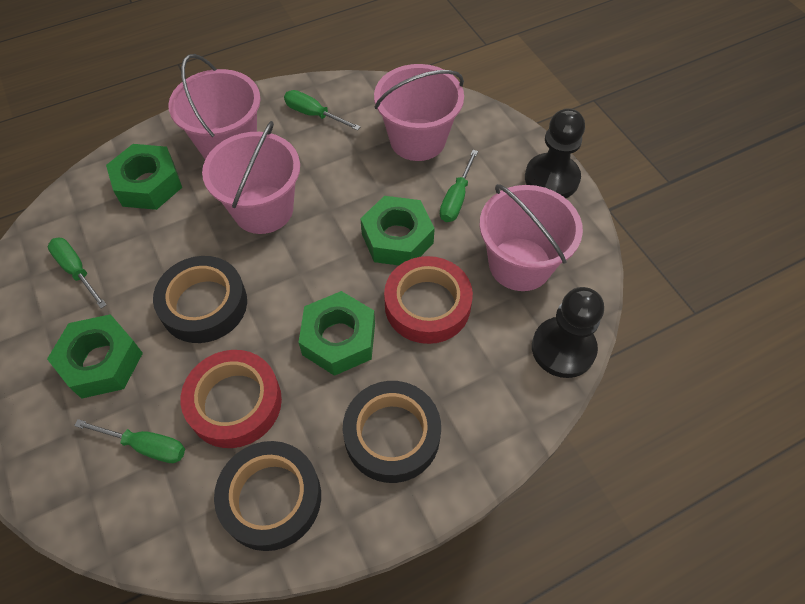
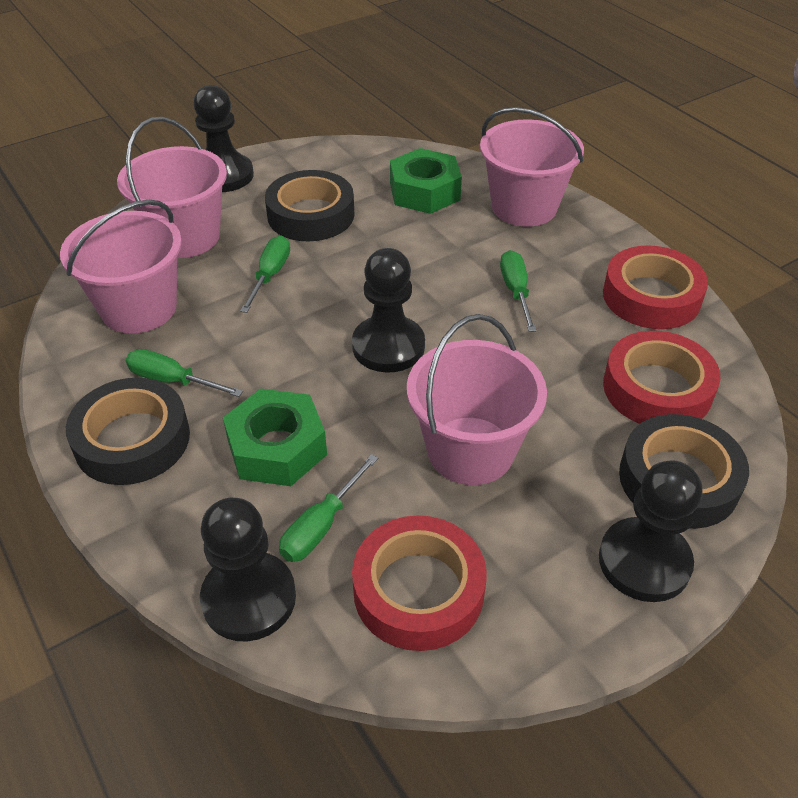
black pawn: 2 -> 4
green nut: 4 -> 2
red tape: 2 -> 3

